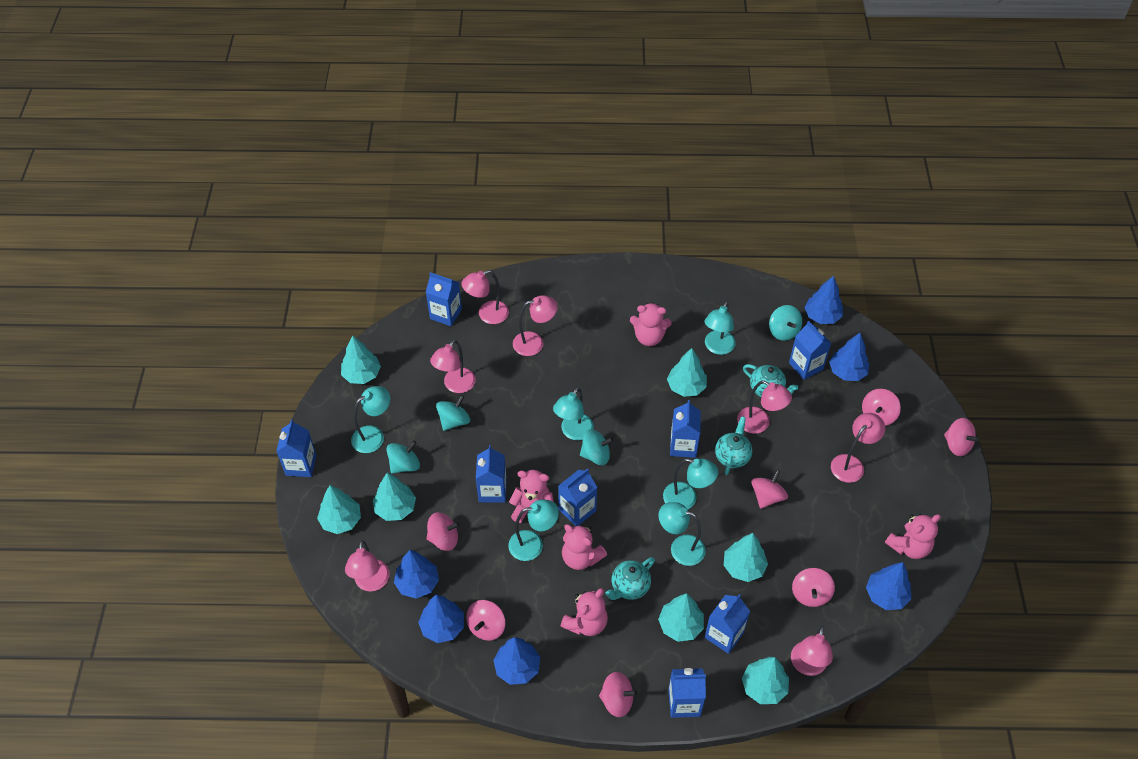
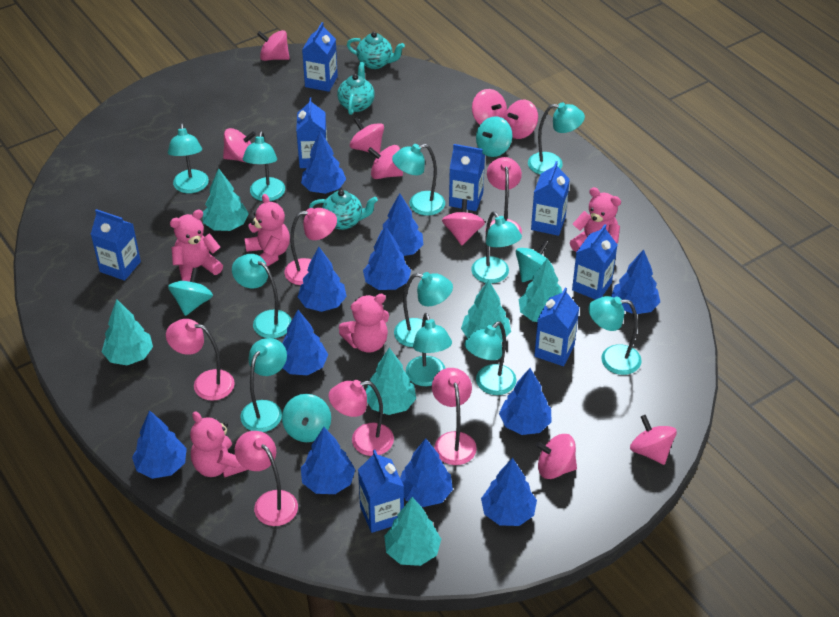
blue tree: 6 -> 11
pink lamp: 7 -> 6
pink spinning top: 7 -> 9
turquoise lamp: 6 -> 11
turquoise tree: 7 -> 6

